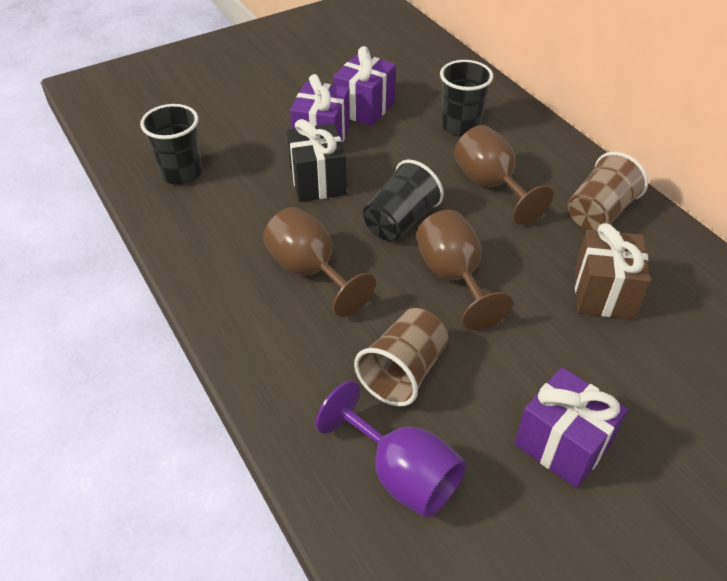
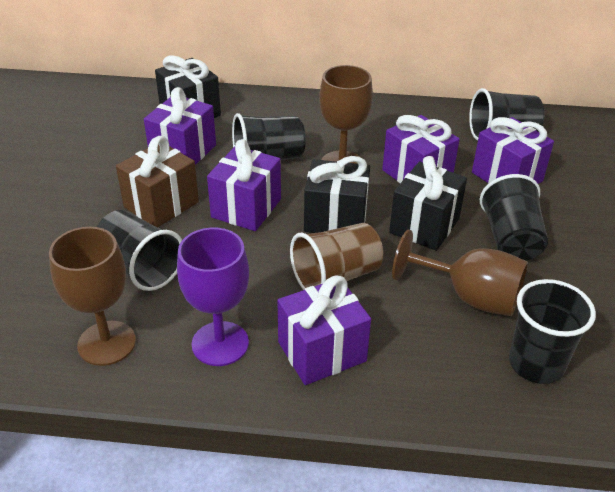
black cup: 3 -> 5
black gift: 1 -> 3
brown cup: 2 -> 1
purple gift: 3 -> 5

